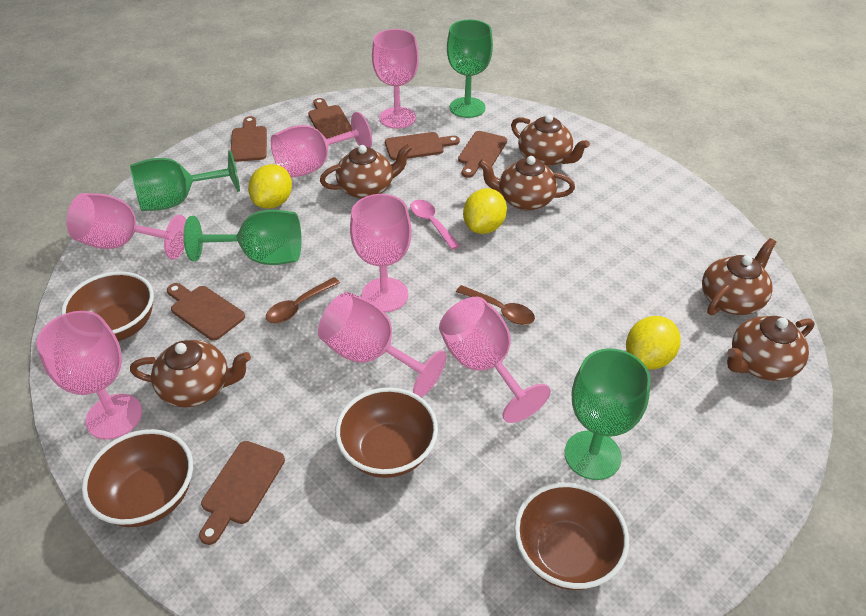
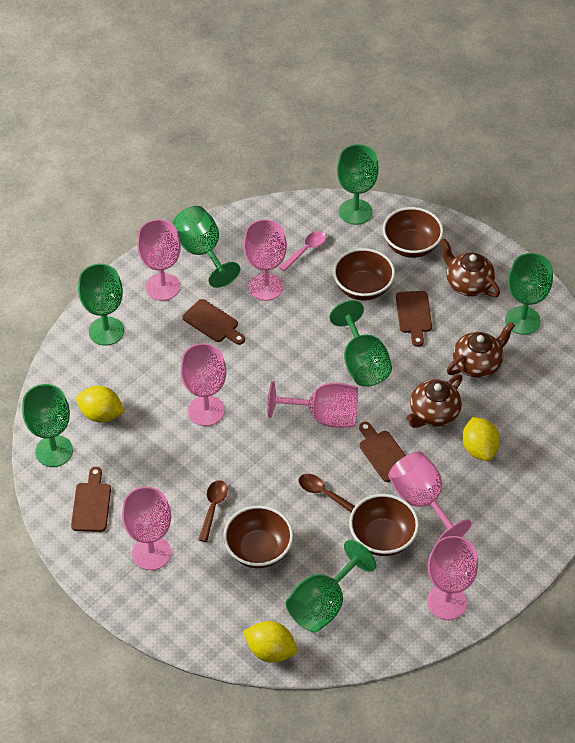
brown cutting board: 6 -> 4
brown teapot: 6 -> 3
green goblet: 4 -> 7

